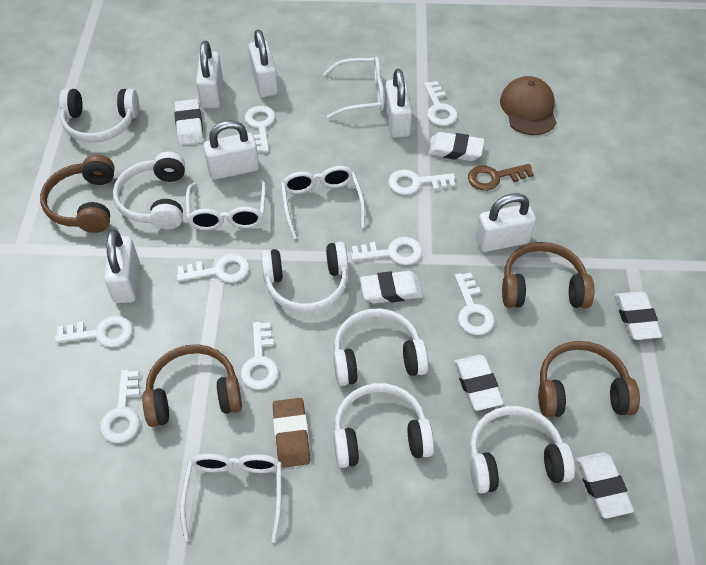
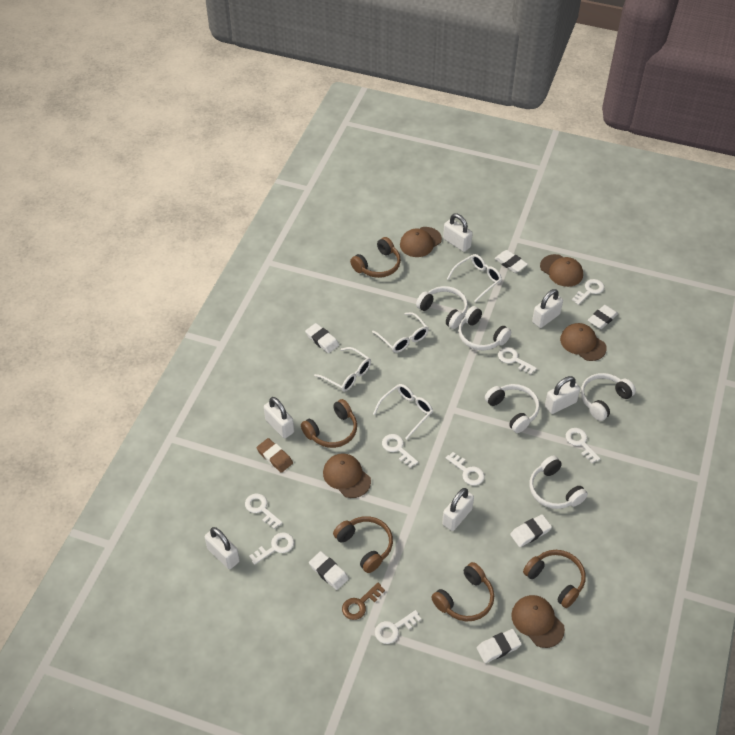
brown cap: 1 -> 5
brown headphones: 4 -> 5
white headphones: 6 -> 5
white key: 9 -> 8

